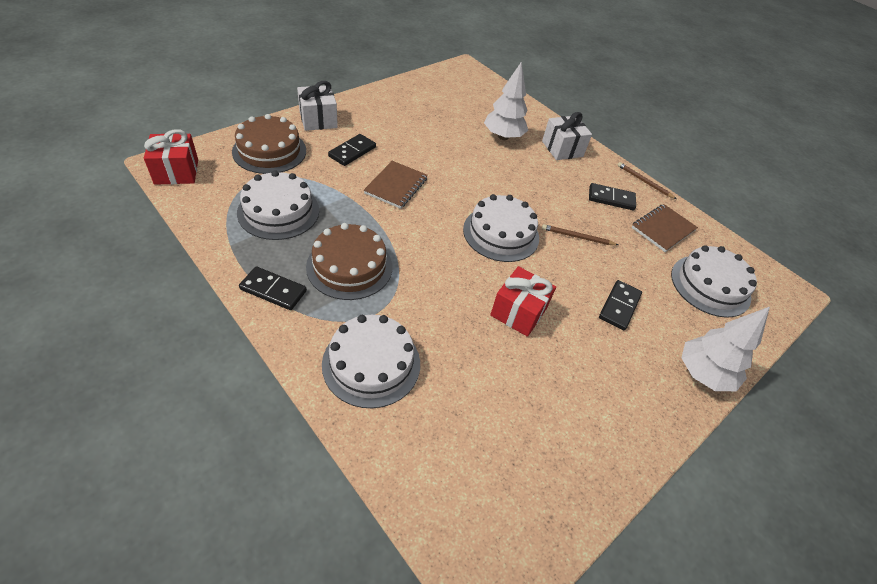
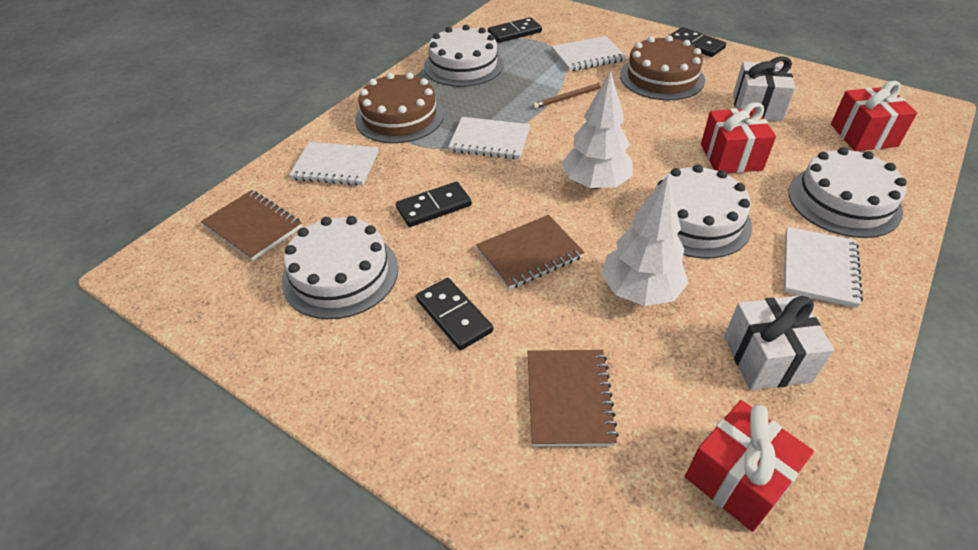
brown notebook: 2 -> 3
brown pencil: 2 -> 1
red gift: 2 -> 3
white notebook: 0 -> 4

